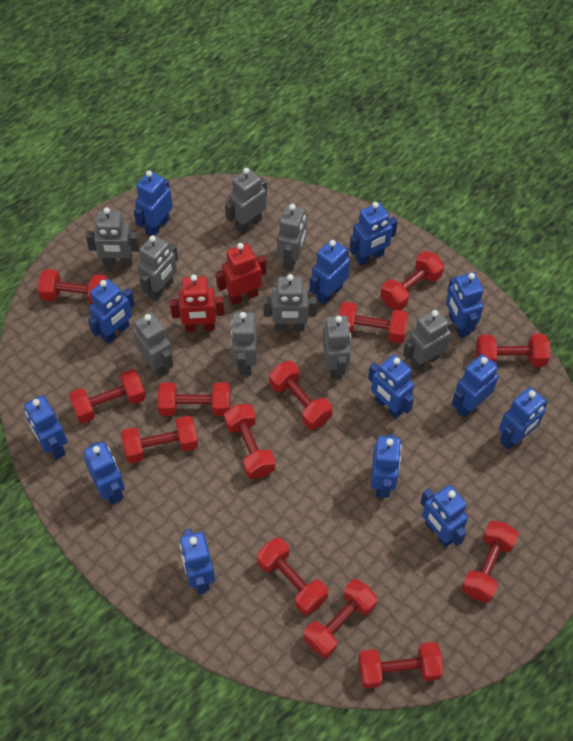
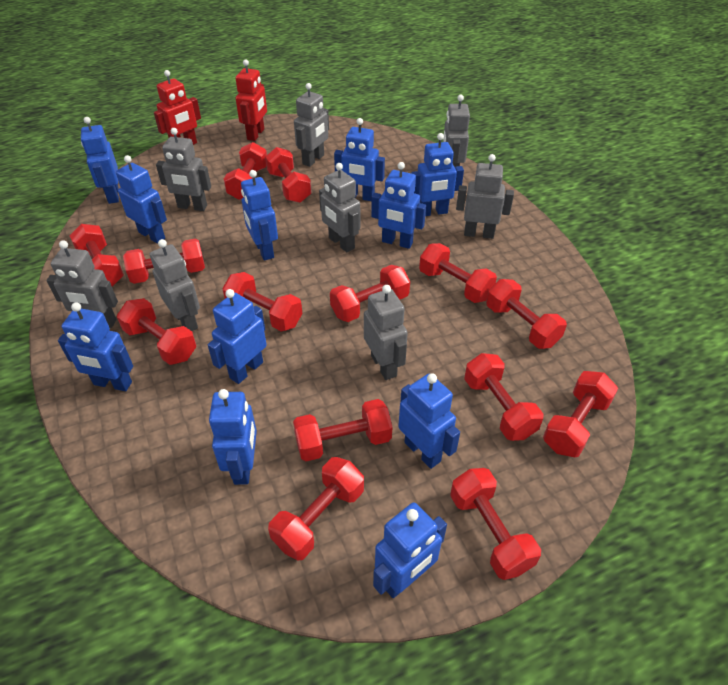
blue robot: 13 -> 11
grey robot: 9 -> 8
red dumbbell: 13 -> 14

